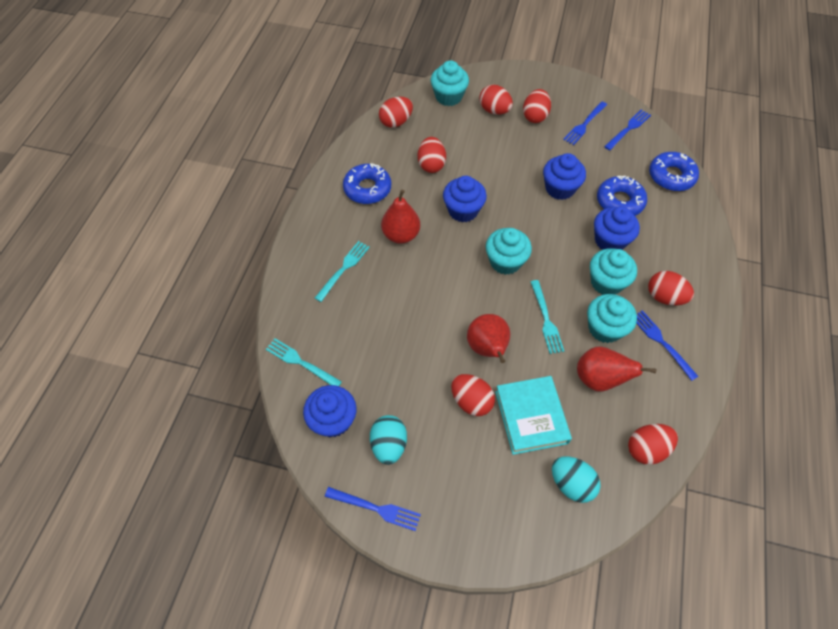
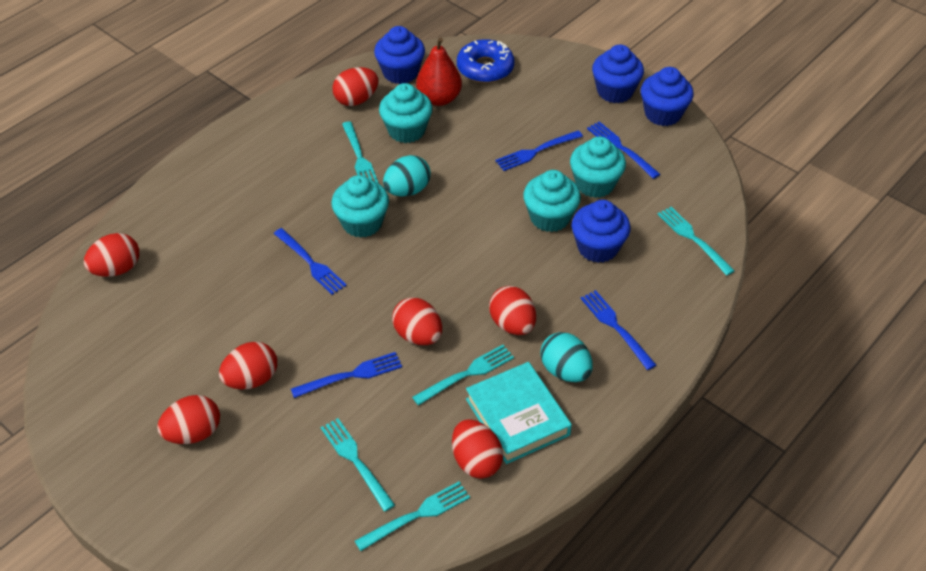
blue donut: 3 -> 1
blue fork: 4 -> 5
red pear: 3 -> 1
turquoise fork: 3 -> 5

